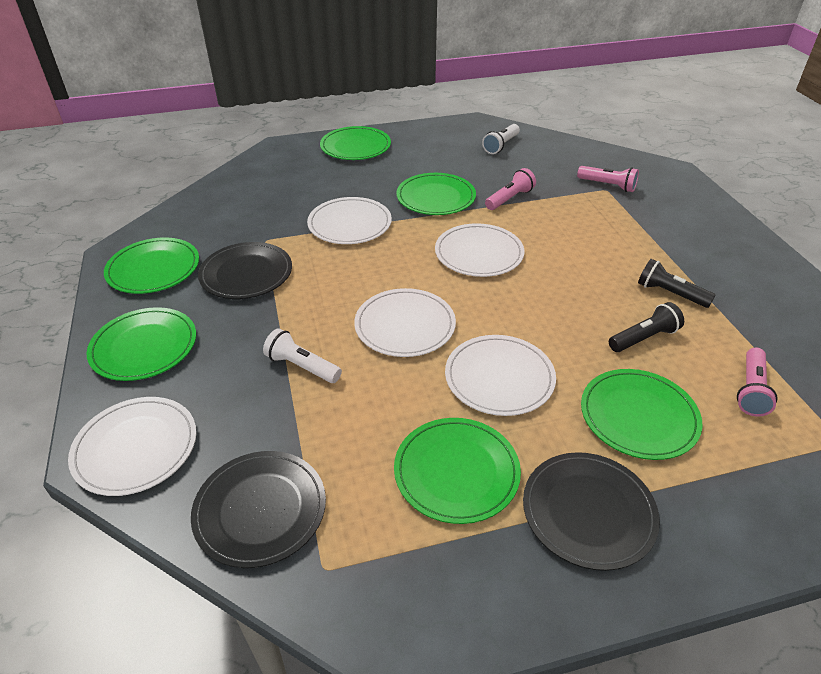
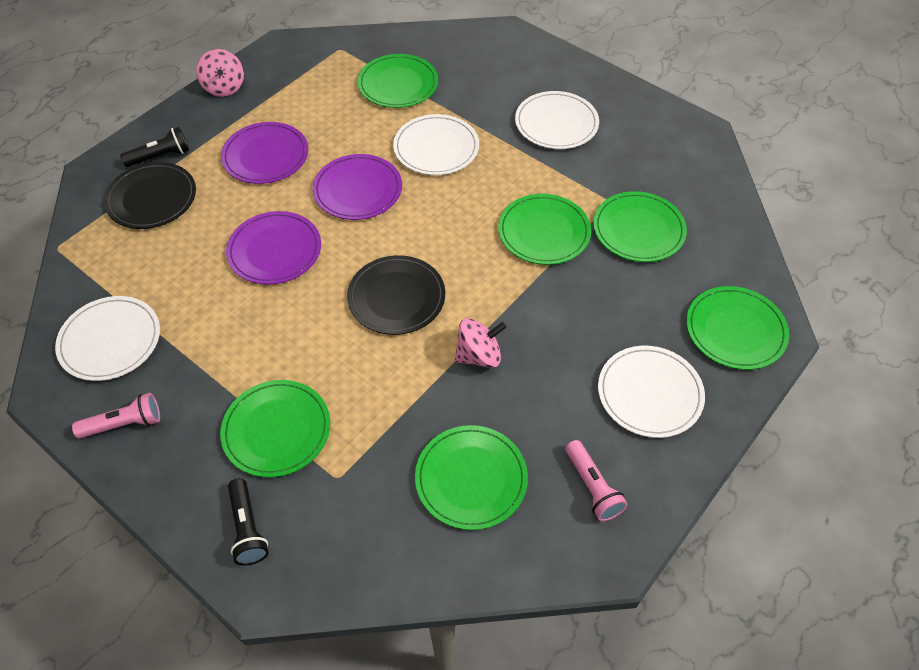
black plate: 3 -> 2
pink flashlight: 3 -> 2
pink spinning top: 0 -> 2
purple plate: 0 -> 3
white flashlight: 2 -> 0
white plate: 5 -> 4

